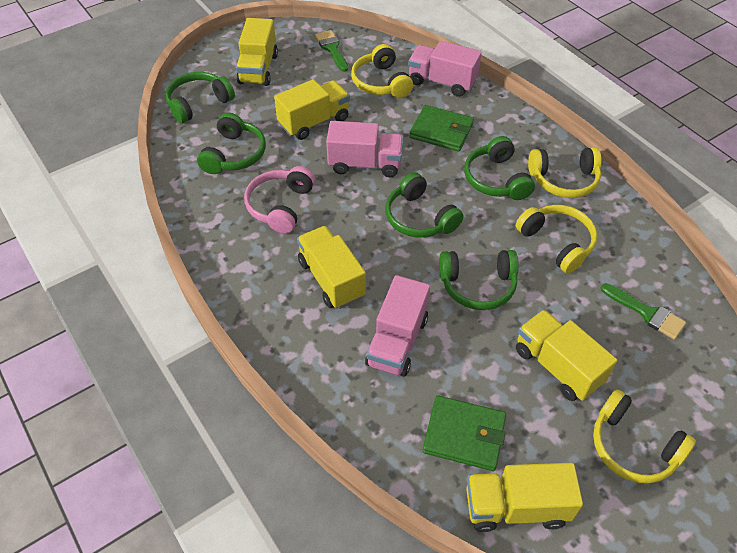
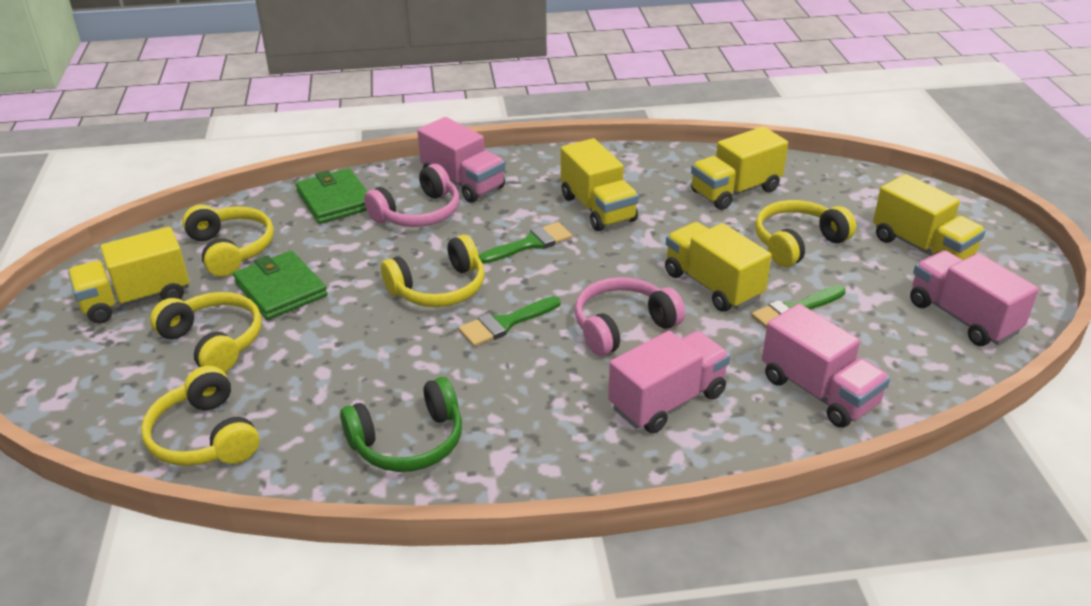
green brush: 2 -> 3
green headphones: 5 -> 1
pink headphones: 1 -> 2
pink truck: 3 -> 4
yellow headphones: 4 -> 5

